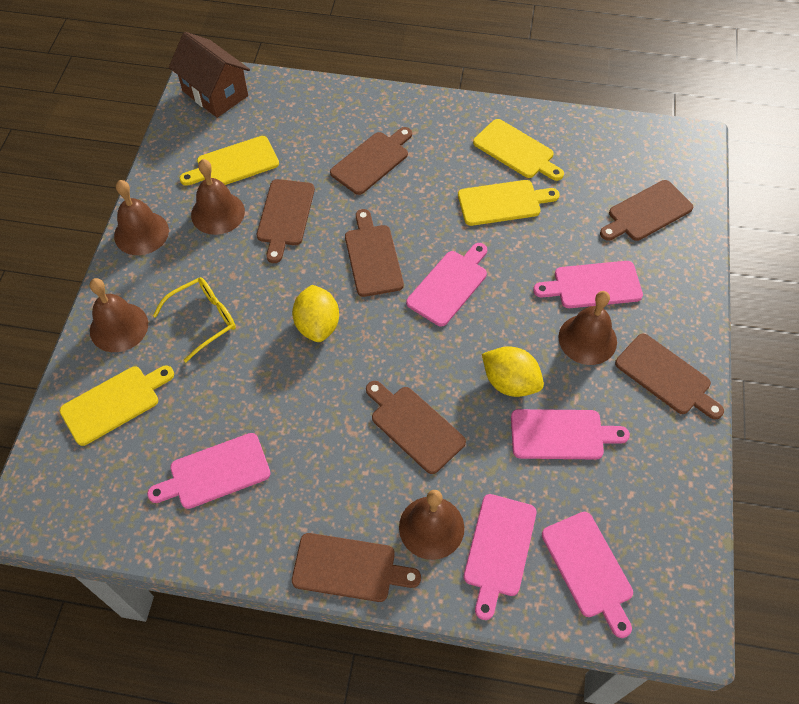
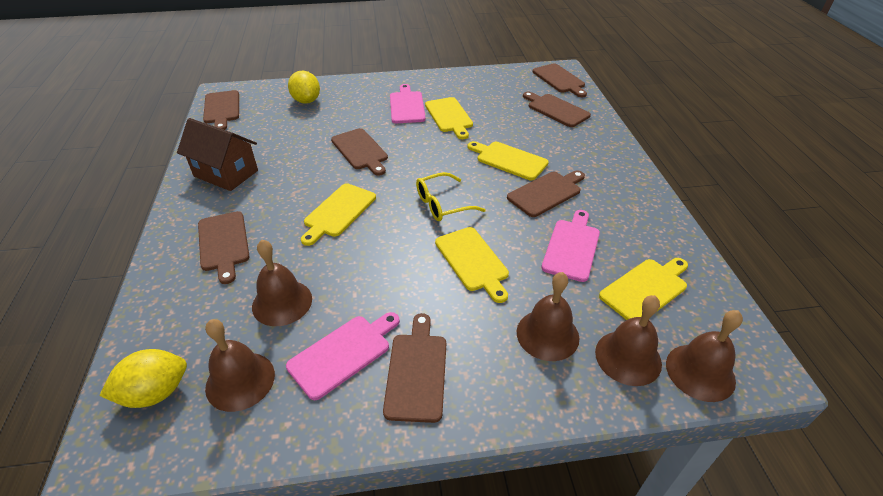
pink cutting board: 6 -> 3
yellow cutting board: 4 -> 5

